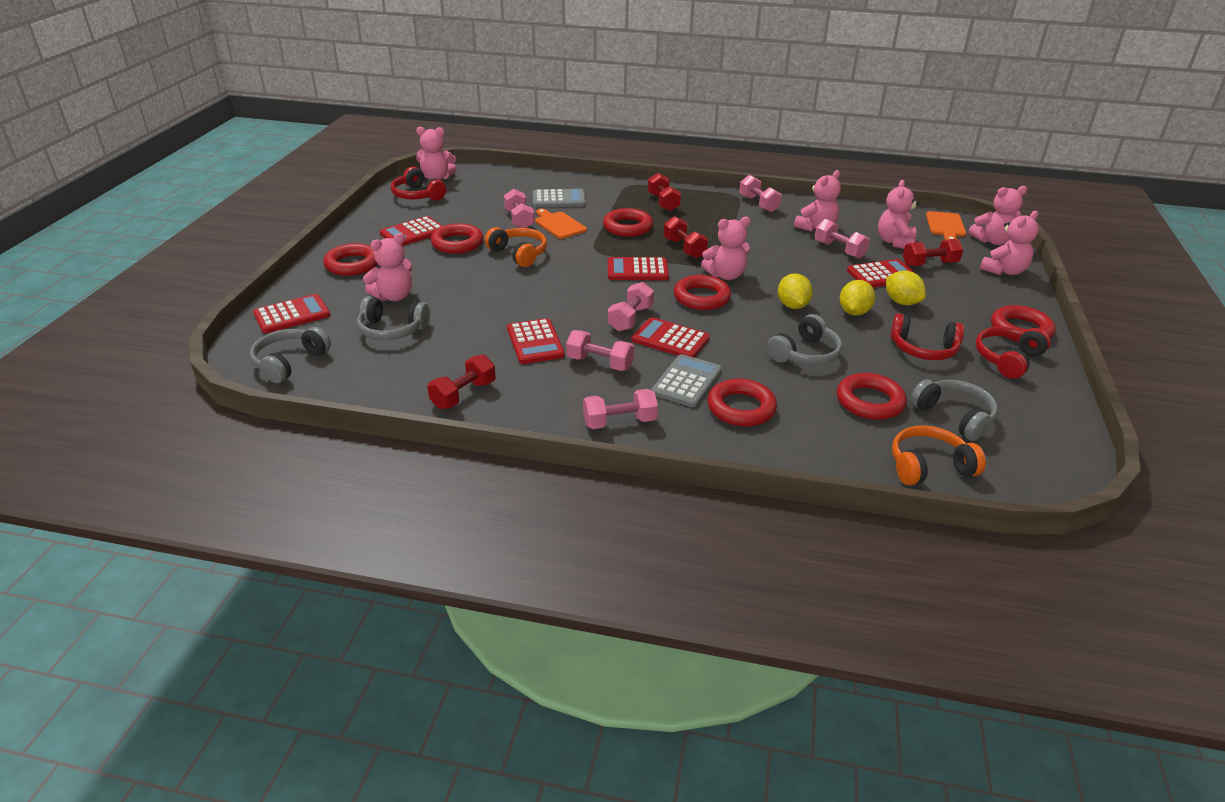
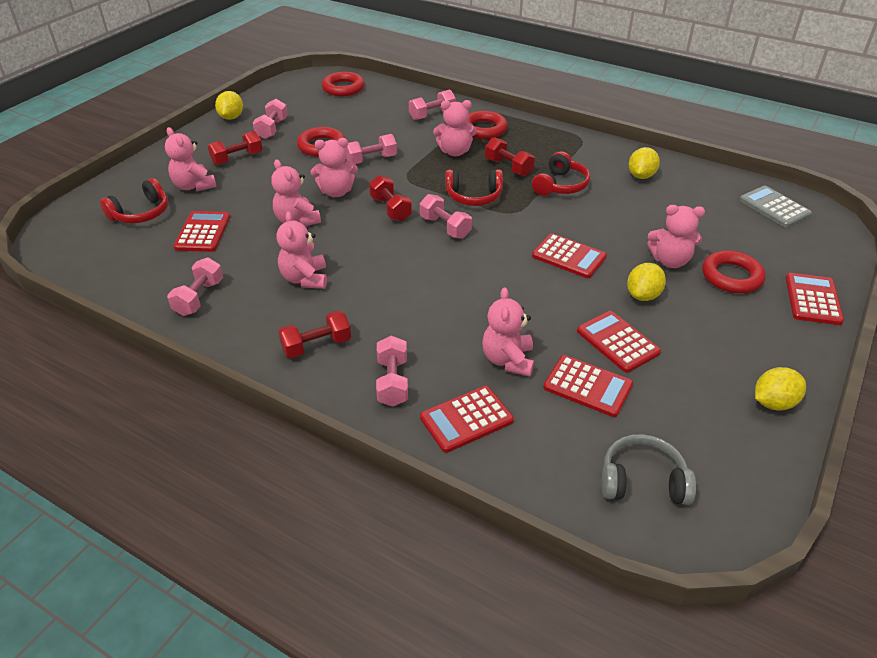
grey calculator: 2 -> 1
grey headphones: 4 -> 1
orange cutting board: 2 -> 0
orange headphones: 2 -> 0
red ring: 7 -> 4
yellow lemon: 3 -> 4

